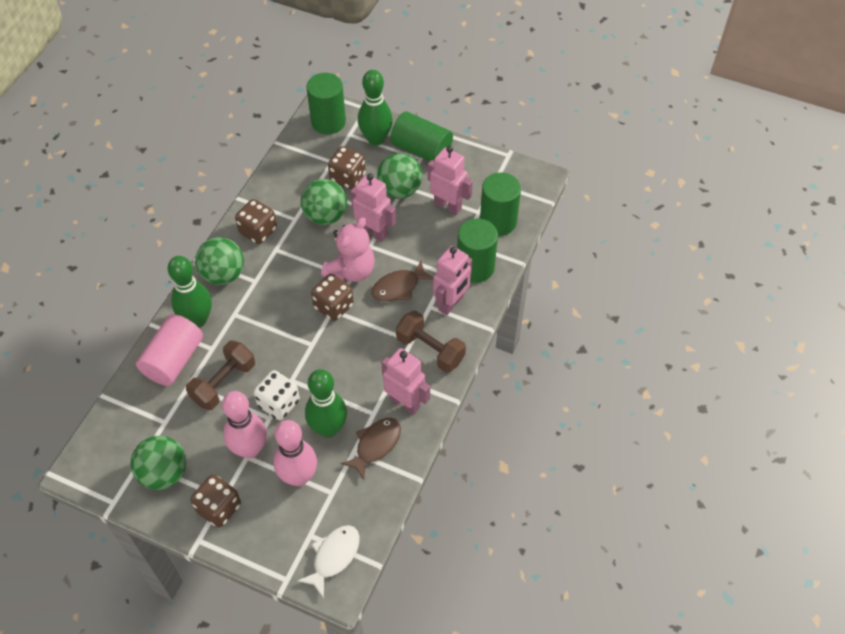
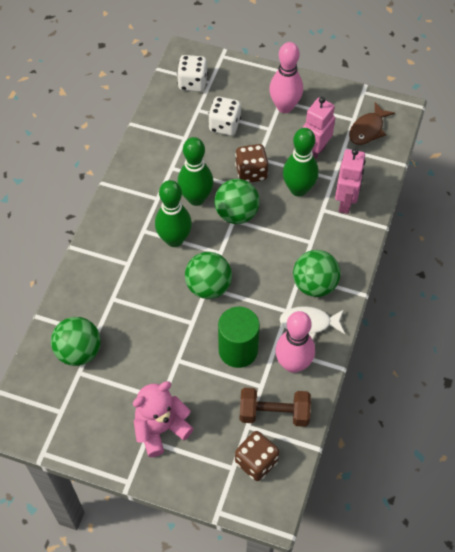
brown dice: 4 -> 2
brown dumbbell: 2 -> 1
brown fish: 2 -> 1
green cylinder: 4 -> 1
pink cylinder: 1 -> 0
pink robot: 4 -> 2
white dice: 1 -> 2

